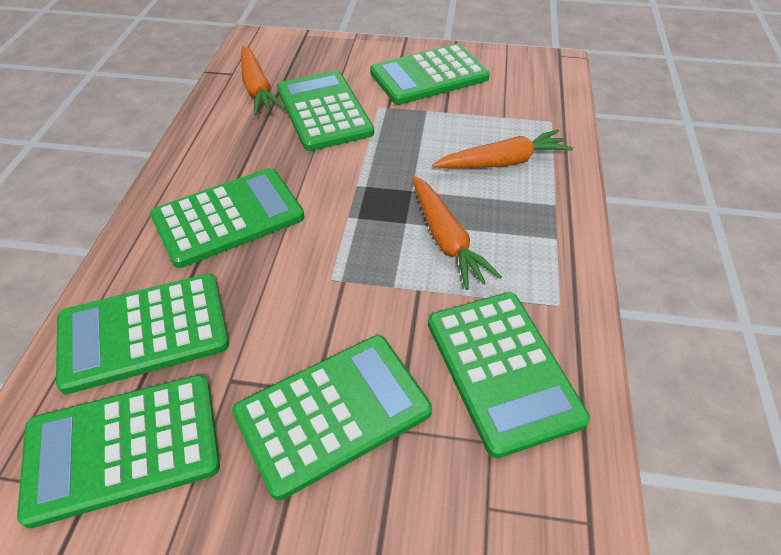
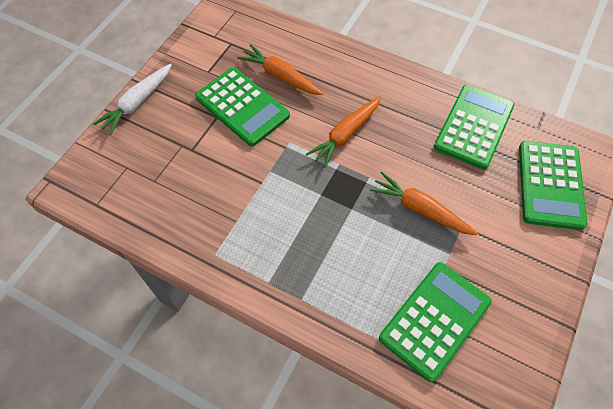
green calculator: 7 -> 4
white carrot: 0 -> 1

